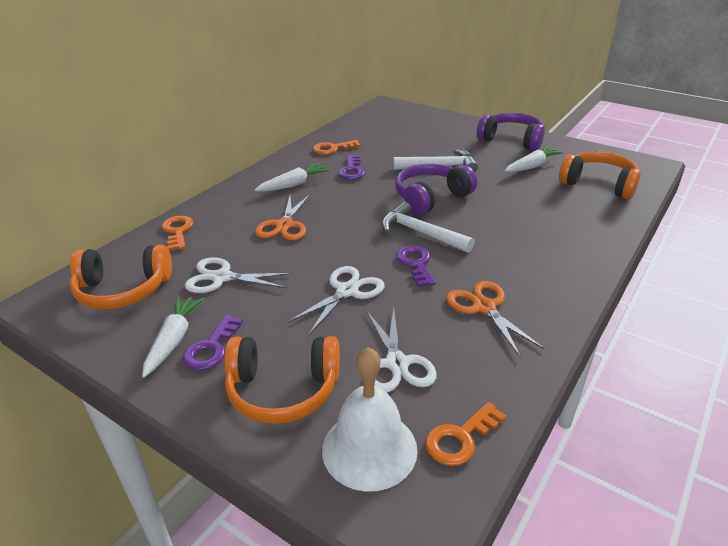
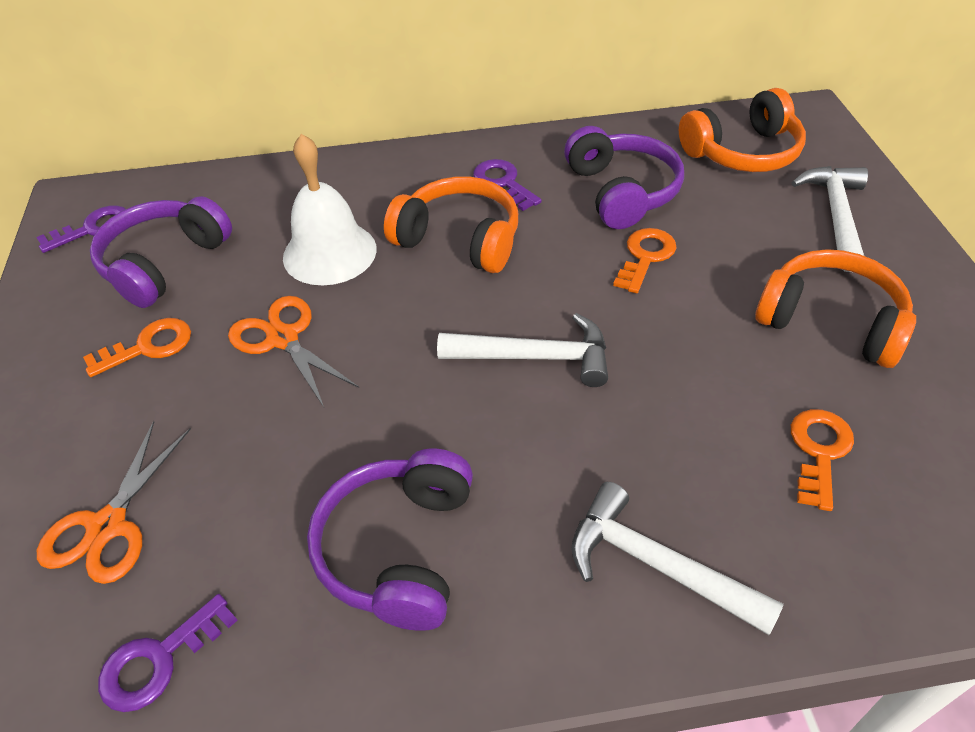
purple headphones: 2 -> 3
white carrot: 3 -> 0
white hammer: 2 -> 3
white scissors: 3 -> 0

